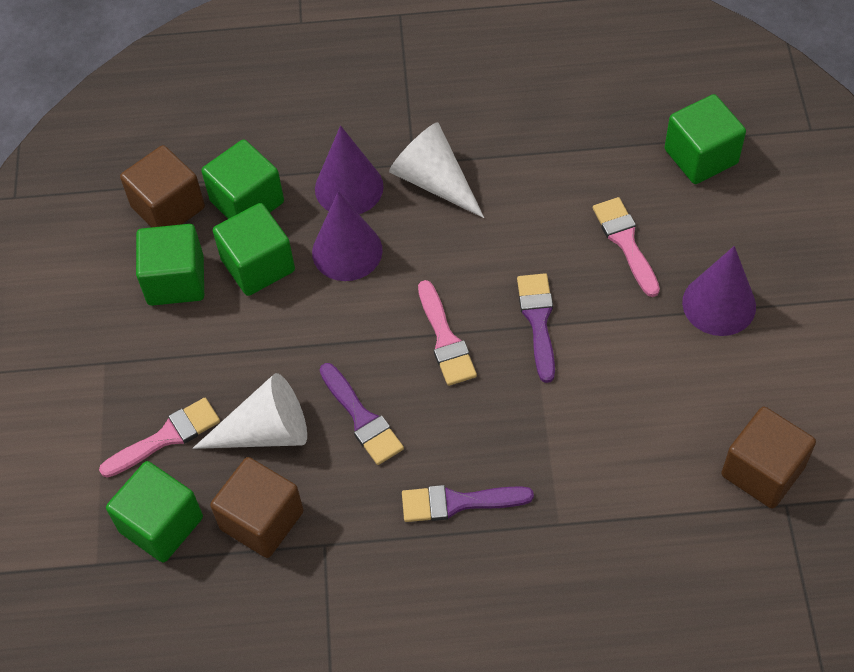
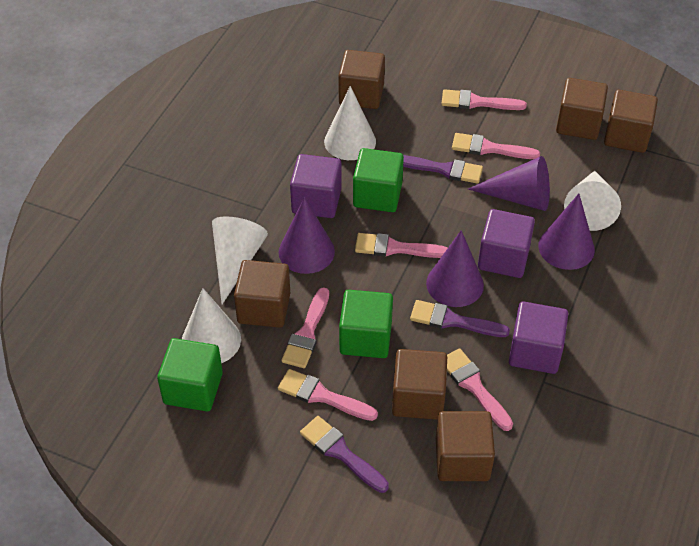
brown cube: 3 -> 6
green cube: 5 -> 3
pink brush: 3 -> 6
purple cone: 3 -> 4
purple cube: 0 -> 3
white cone: 2 -> 4

